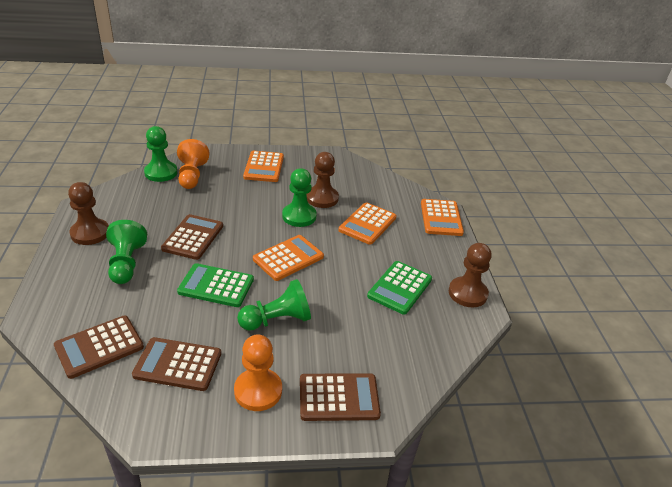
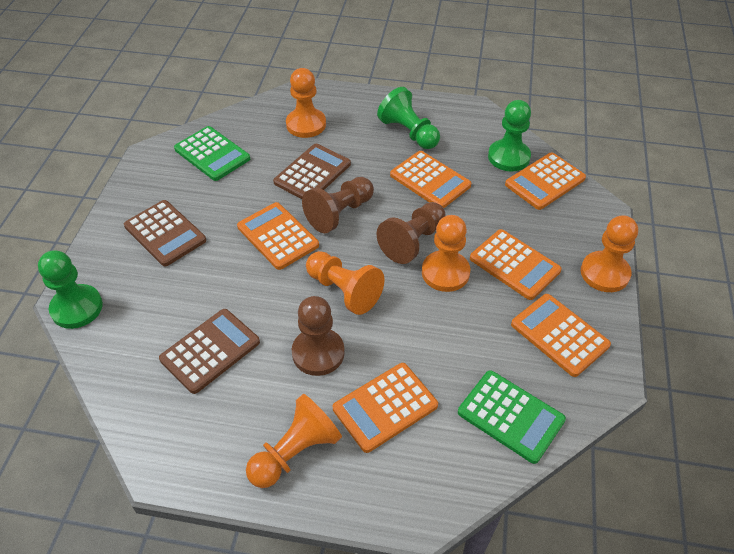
brown calculator: 4 -> 3
green pawn: 4 -> 3
orange calculator: 4 -> 6
orange pawn: 2 -> 5

